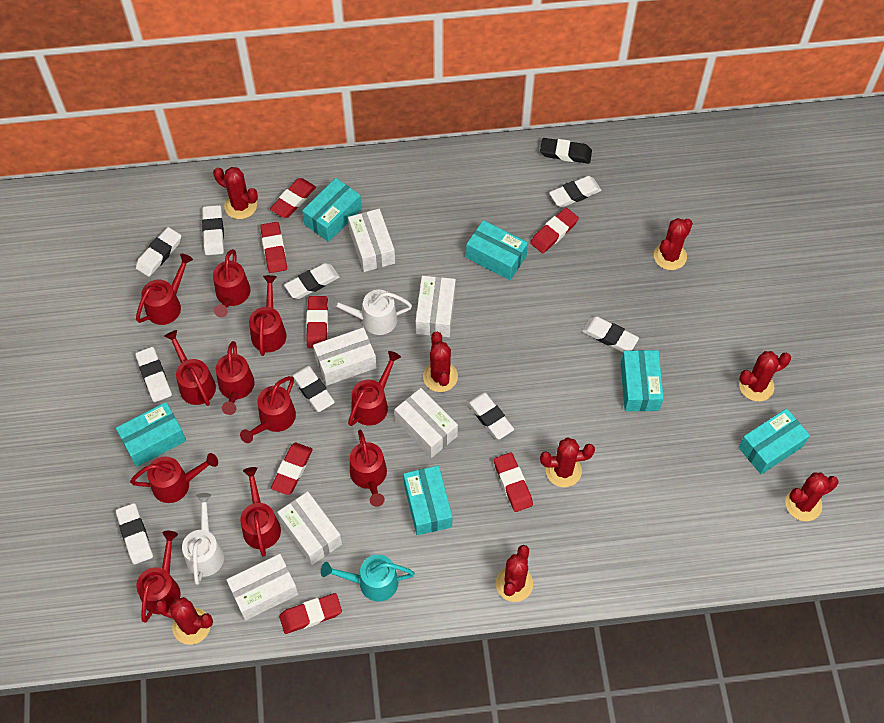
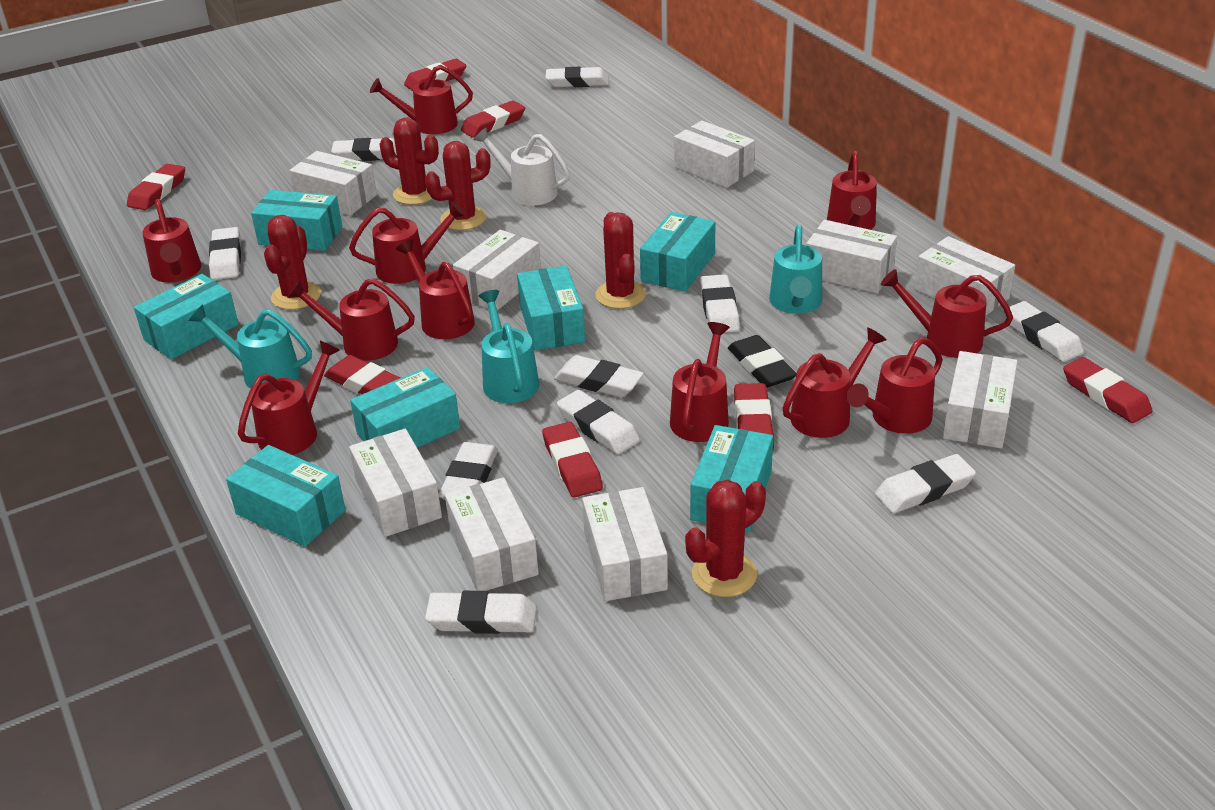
red cactus: 8 -> 5
turquoise box: 6 -> 7
turquoise watering can: 1 -> 3
white box: 6 -> 9
white eraser: 9 -> 10
white watering can: 2 -> 1

